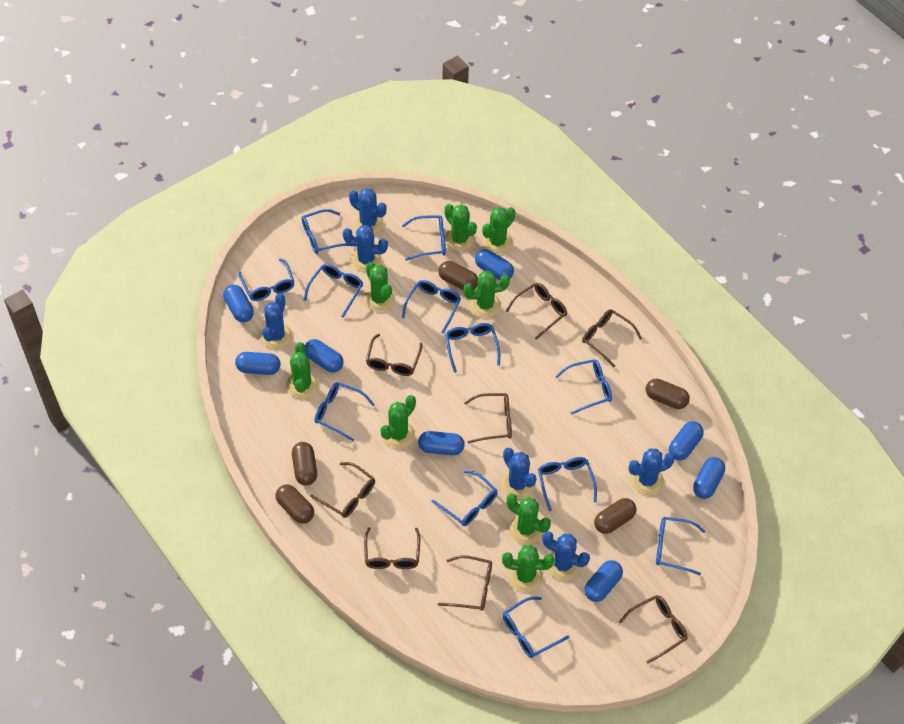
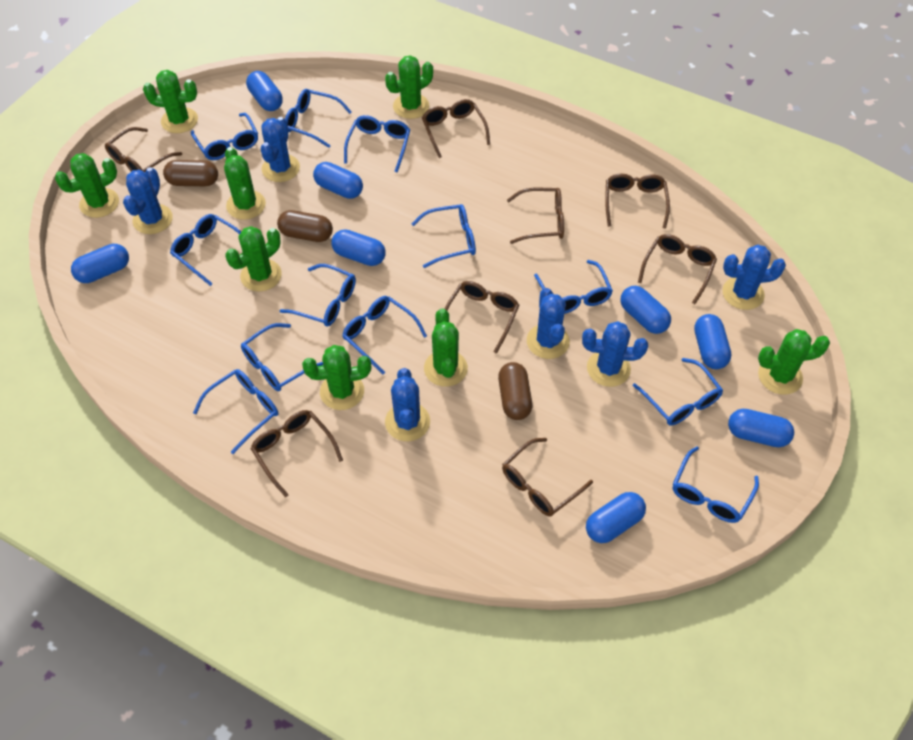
brown capsule: 5 -> 3

